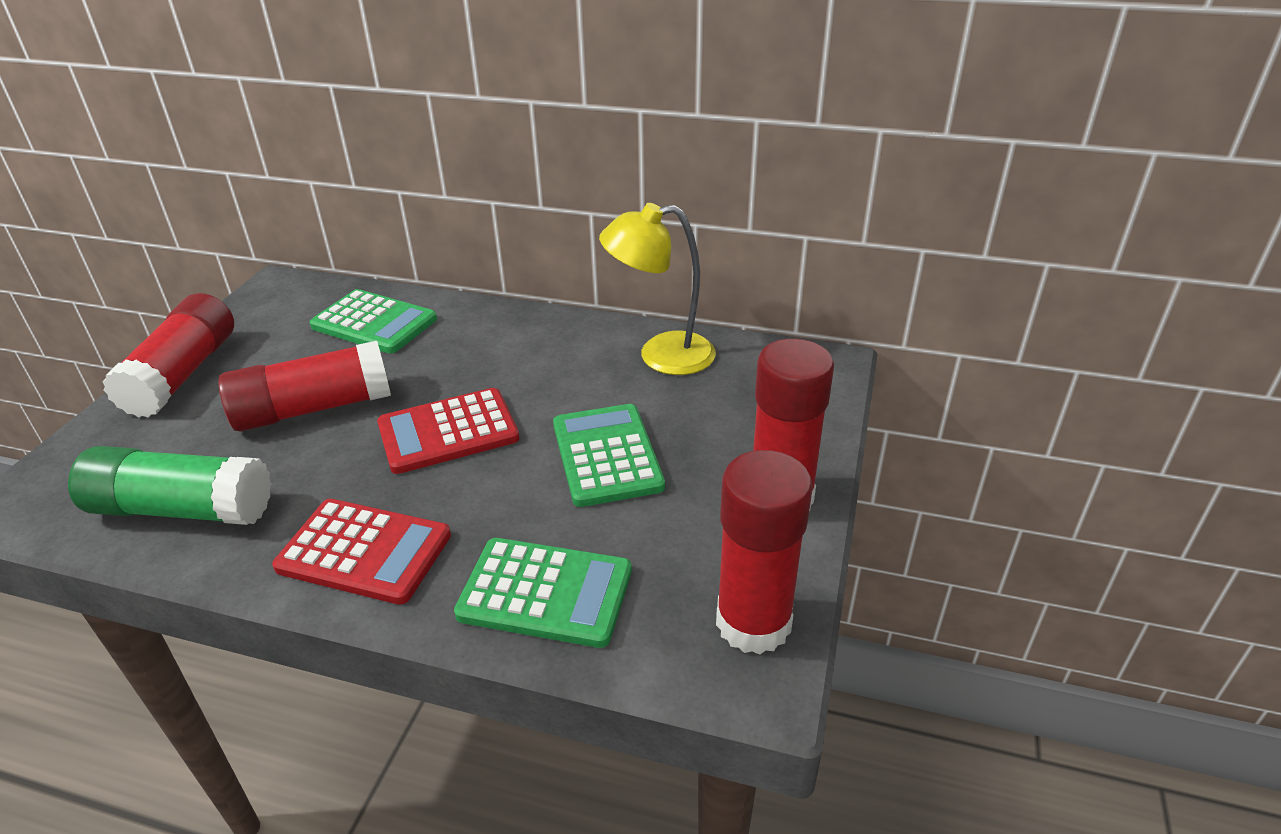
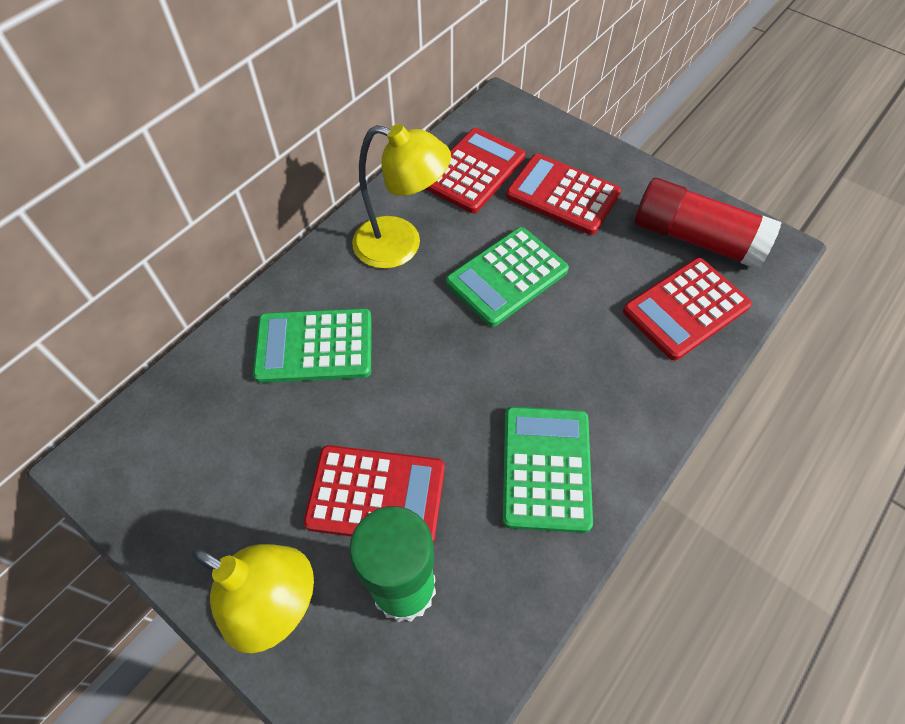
red calculator: 2 -> 4
red glue stick: 4 -> 1
yellow lamp: 1 -> 2

